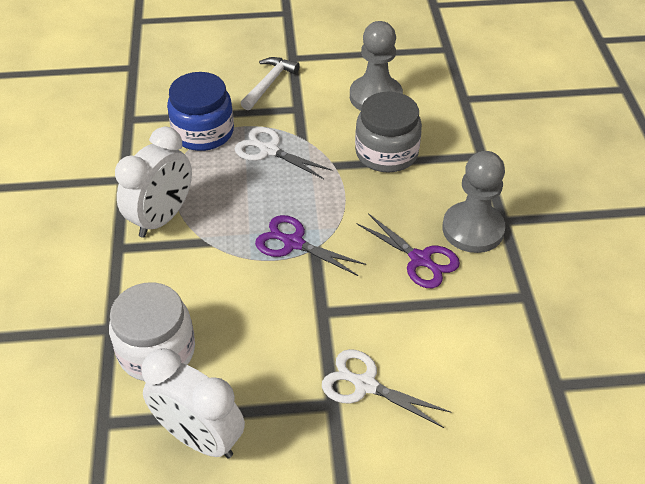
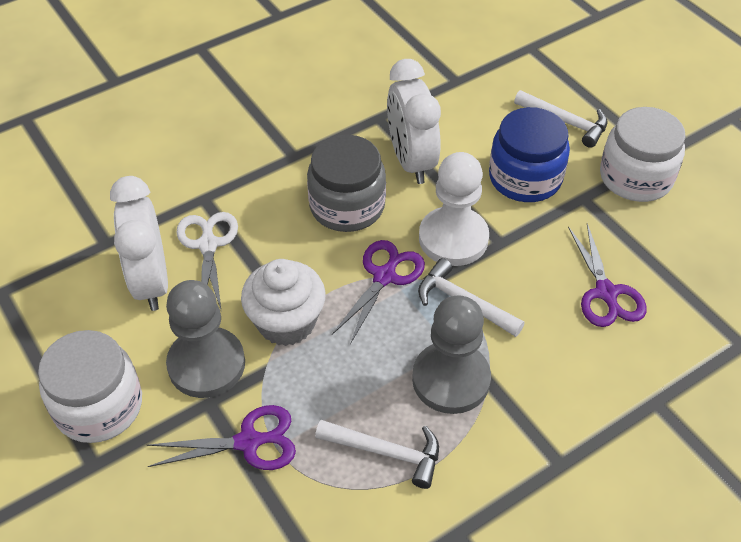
purple scissors: 2 -> 3
white cupcake: 0 -> 1
white hammer: 1 -> 3
white jar: 1 -> 2
white pawn: 0 -> 1
white scissors: 2 -> 1

